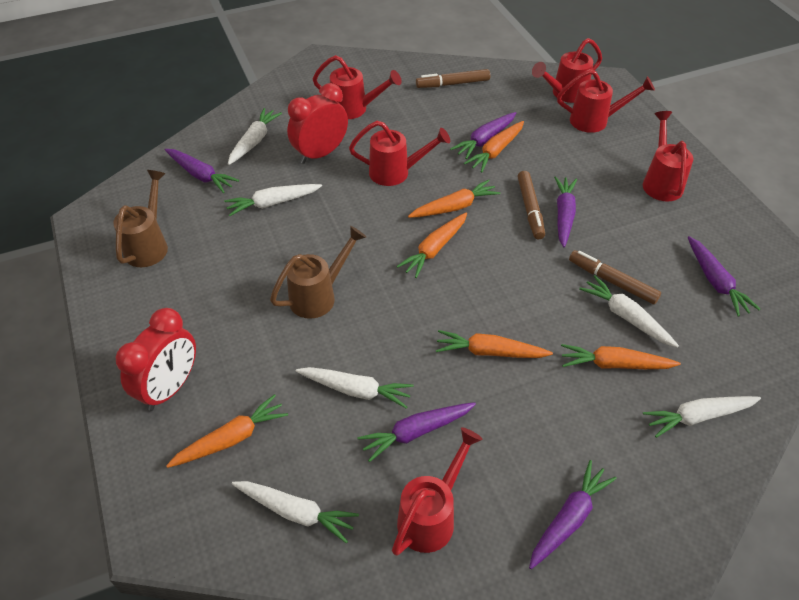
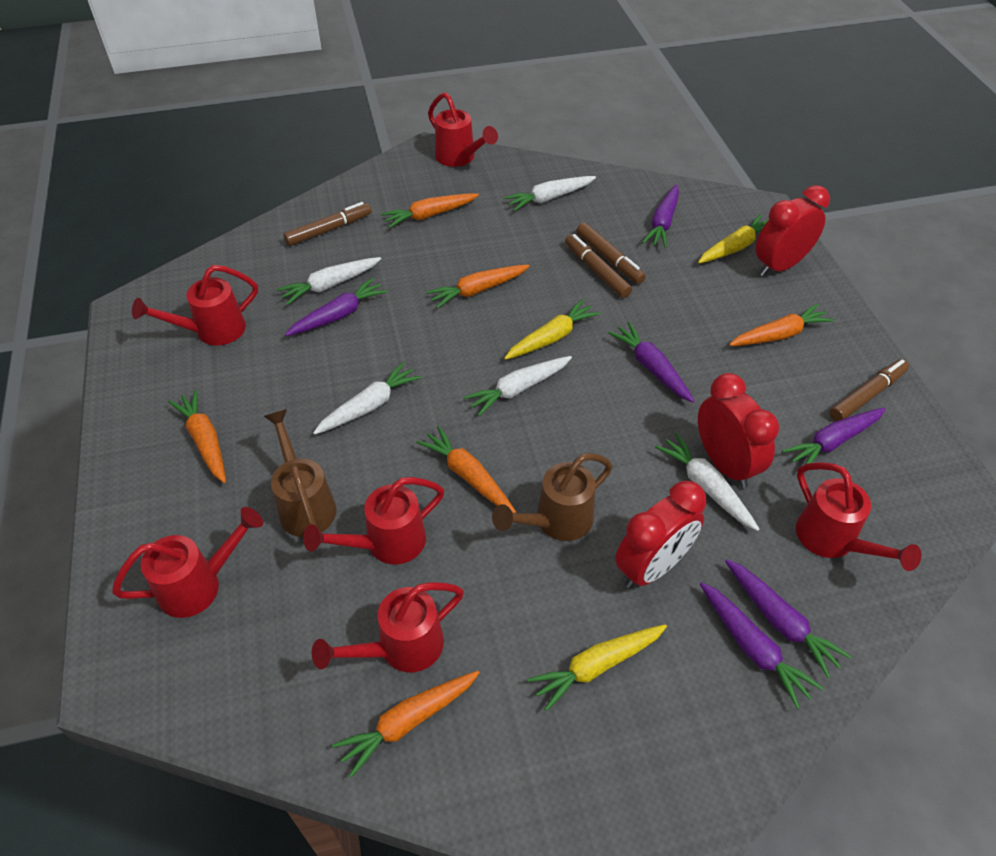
brown marker: 3 -> 4
red clock: 2 -> 3
white carrot: 6 -> 5
yellow carrot: 0 -> 3

